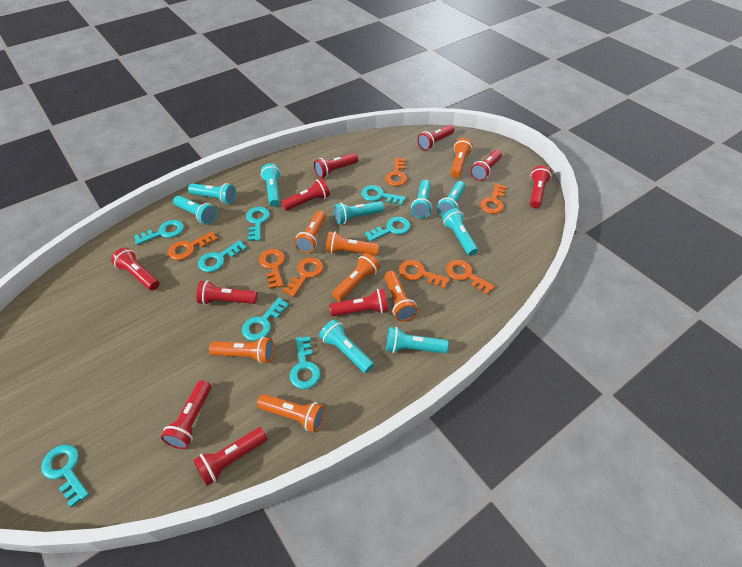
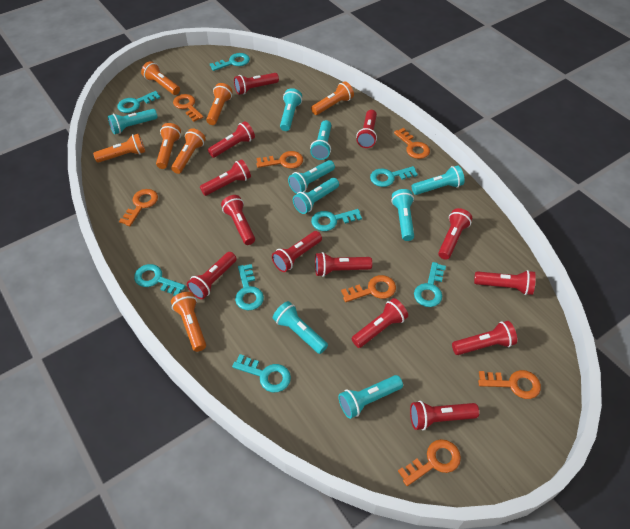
red flashlight: 10 -> 13

